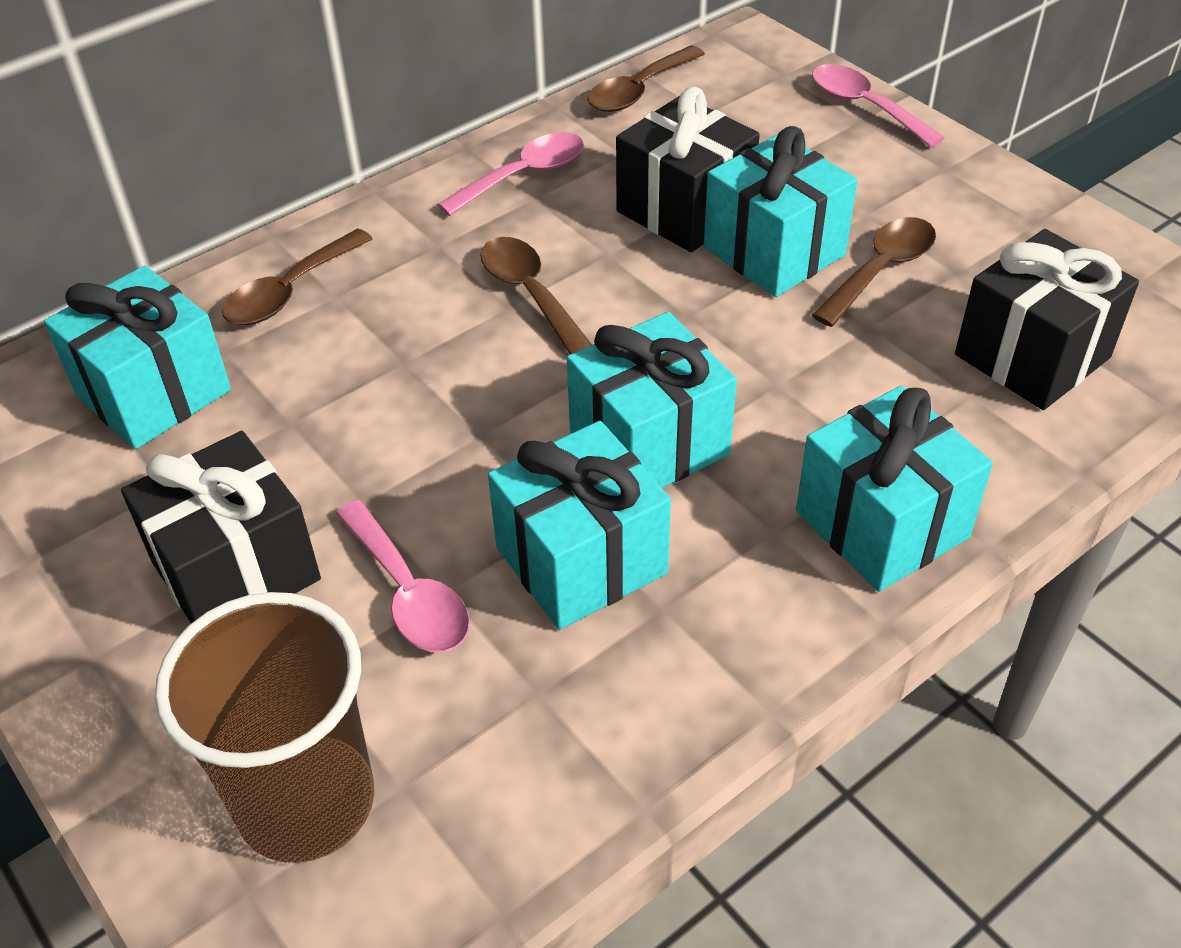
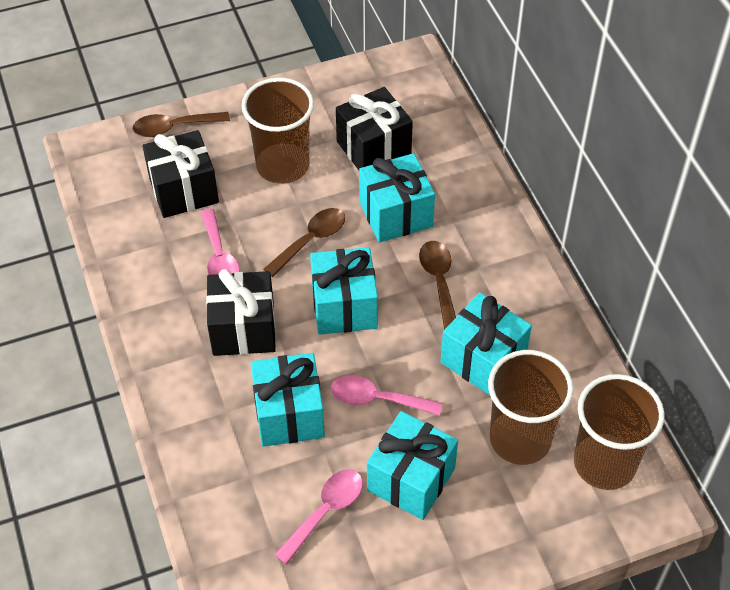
brown cup: 1 -> 3
brown spoon: 4 -> 3

